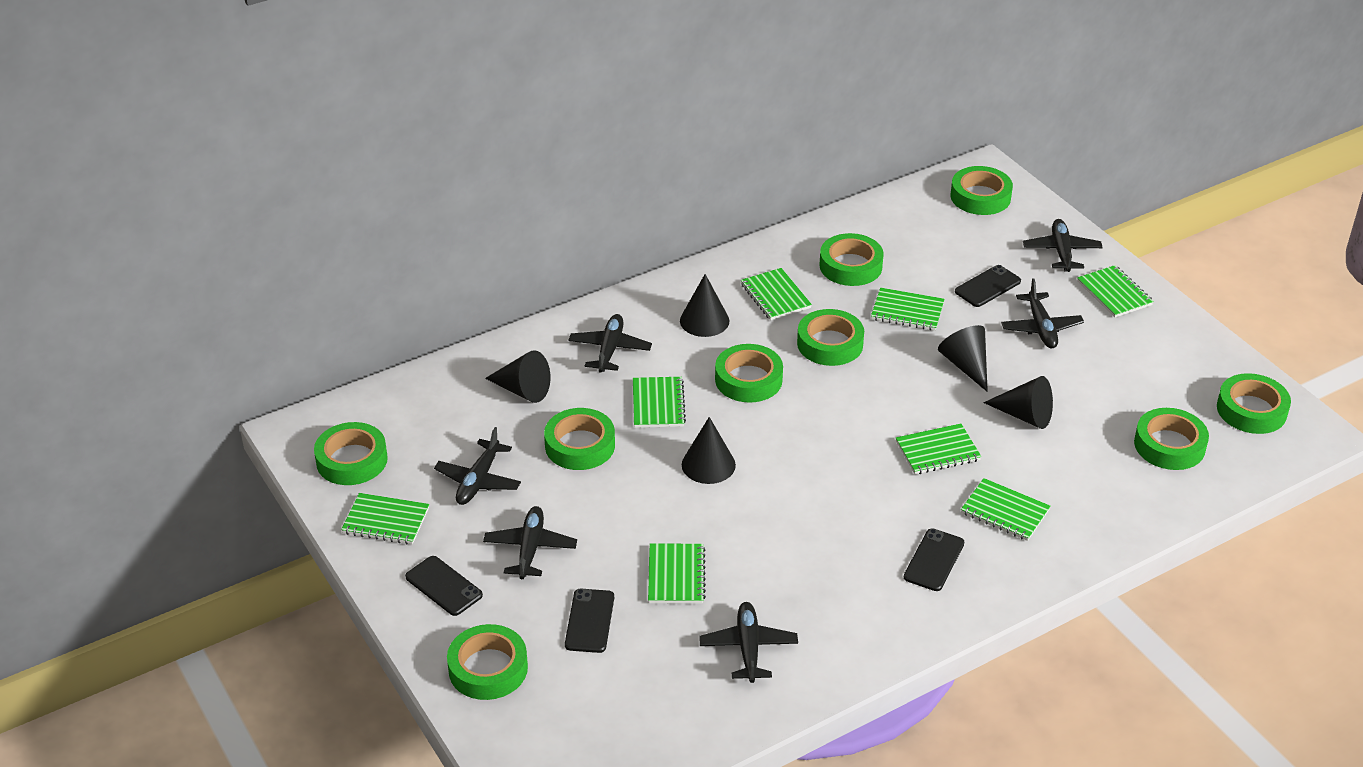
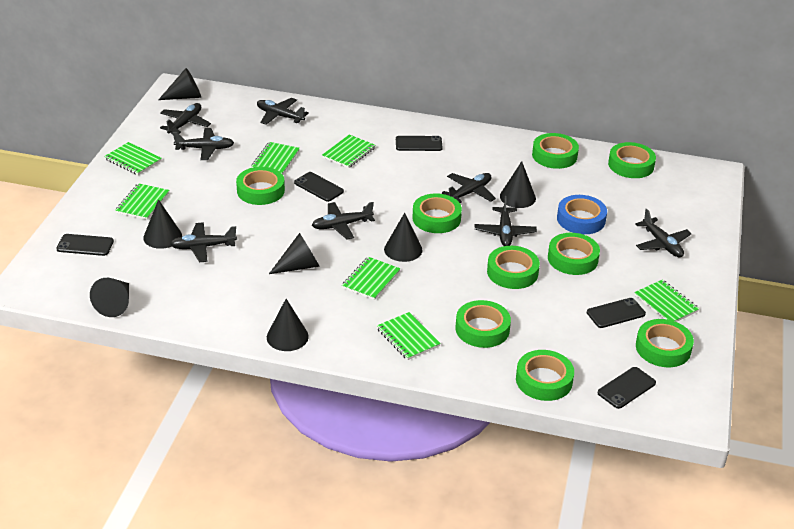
black cone: 5 -> 7
black phone: 4 -> 5
black plane: 6 -> 8
blue tape: 0 -> 1
green notebook: 8 -> 7

